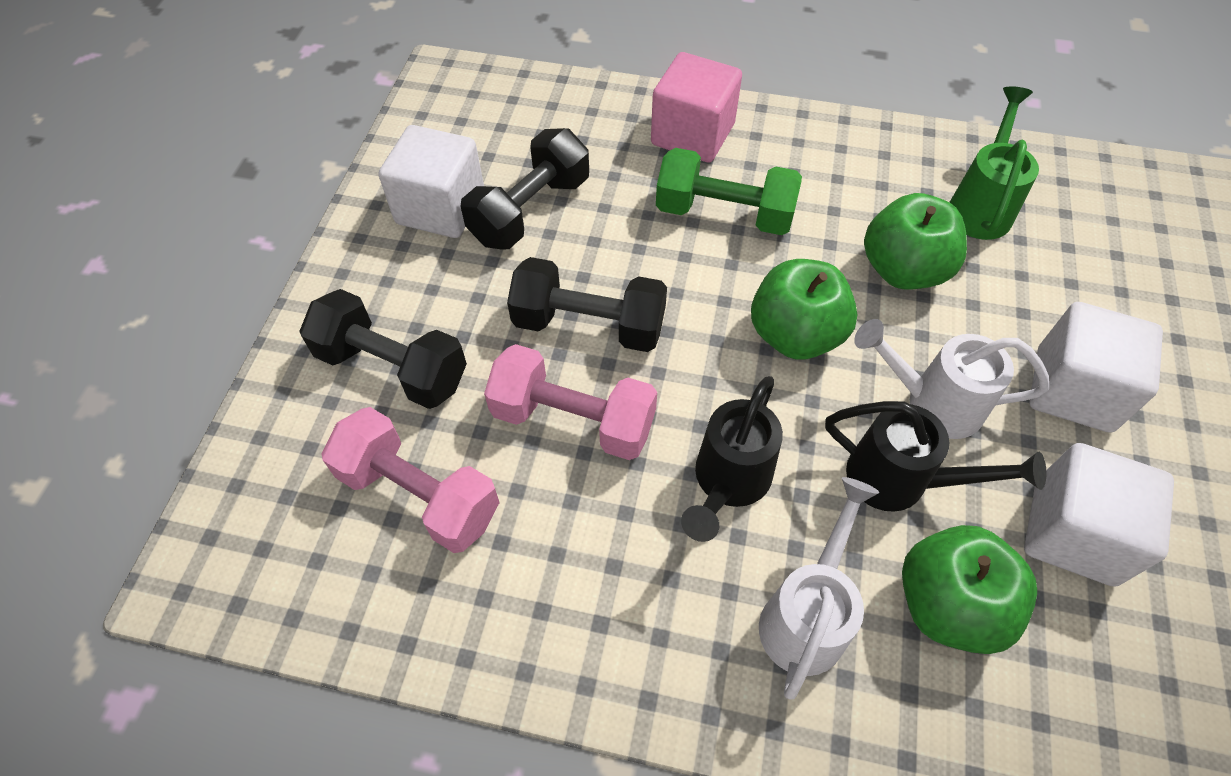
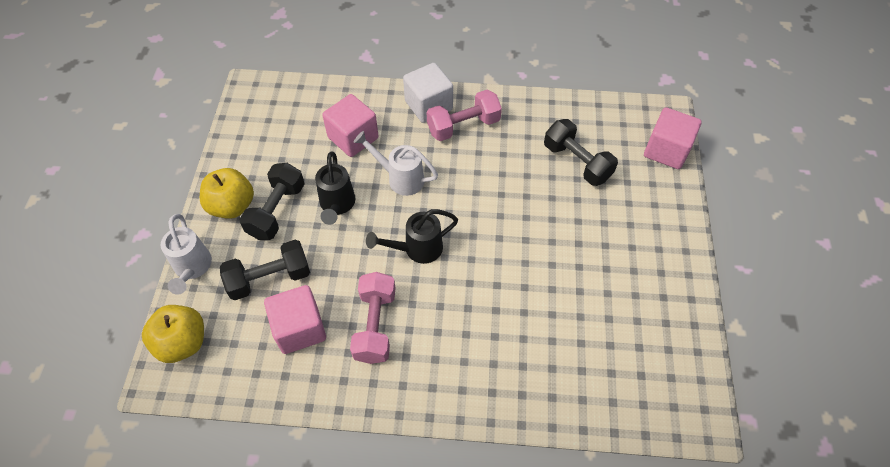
green apple: 3 -> 0
green dumbbell: 1 -> 0
green watering can: 1 -> 0
pink cube: 1 -> 3
white cube: 3 -> 1
yellow apple: 0 -> 2

